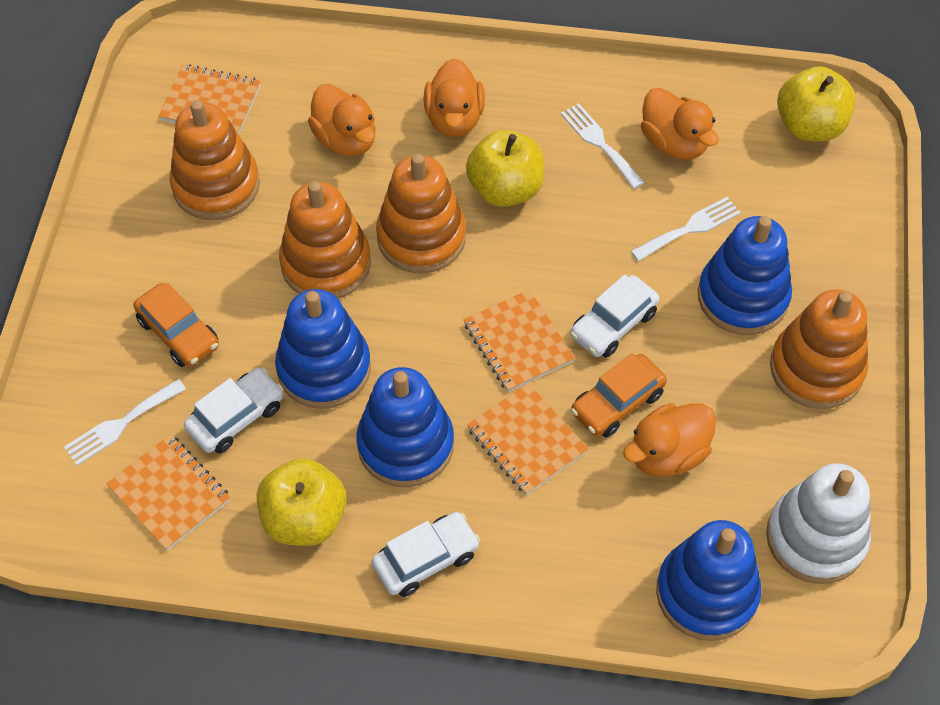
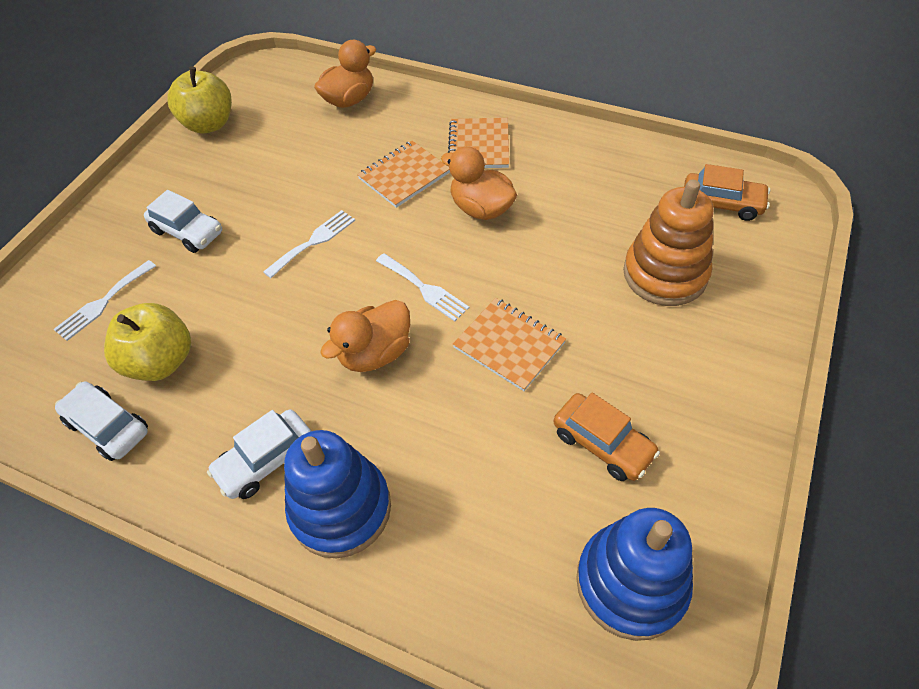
blue stacking toy: 4 -> 2
orange duck: 4 -> 3
orange notebook: 4 -> 3
orange stacking toy: 4 -> 1
white stacking toy: 1 -> 0
yellow apple: 3 -> 2

